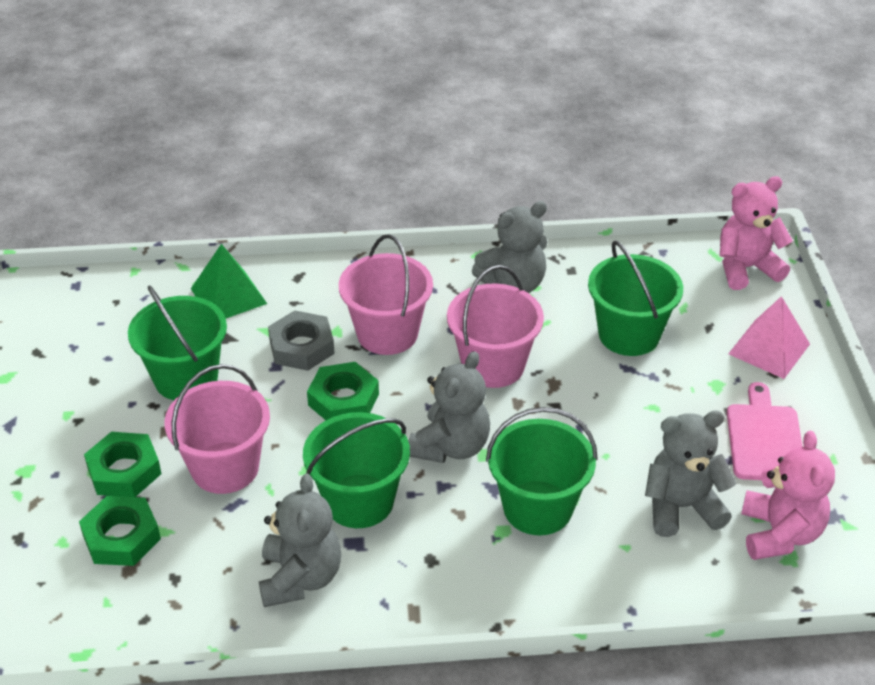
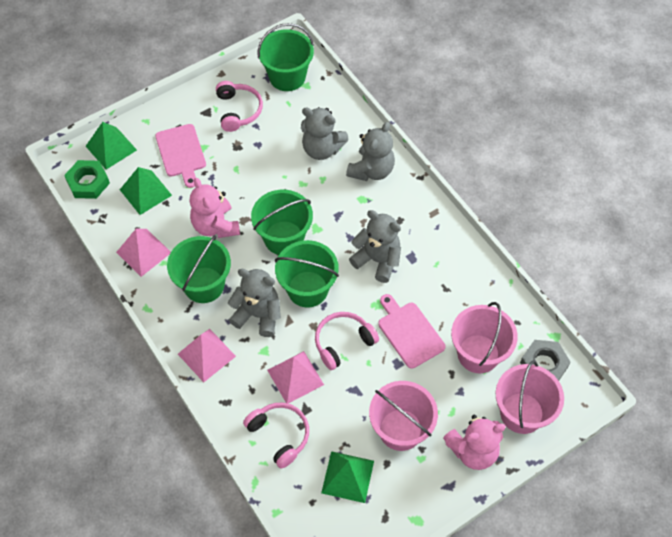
green nut: 3 -> 1
green pyramid: 1 -> 3
pink cutting board: 1 -> 2
pink headphones: 0 -> 3
pink pyramid: 1 -> 3

